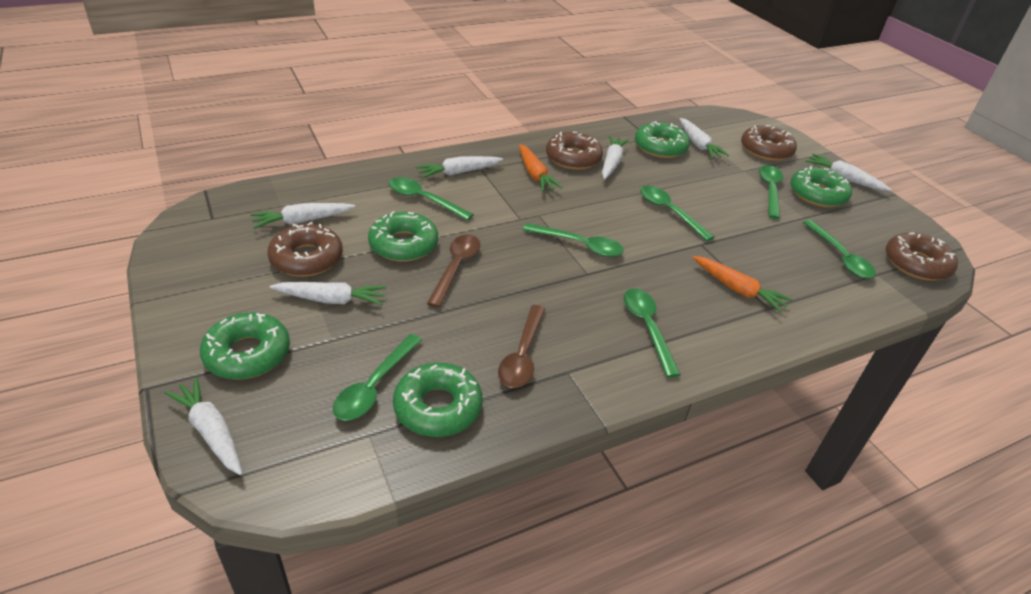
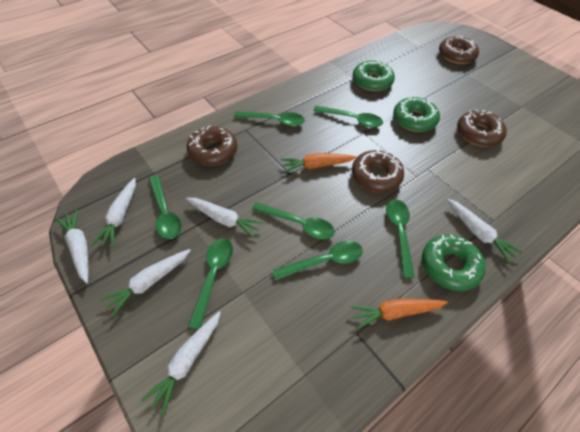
brown spoon: 2 -> 0
green donut: 5 -> 3
white carrot: 7 -> 6

